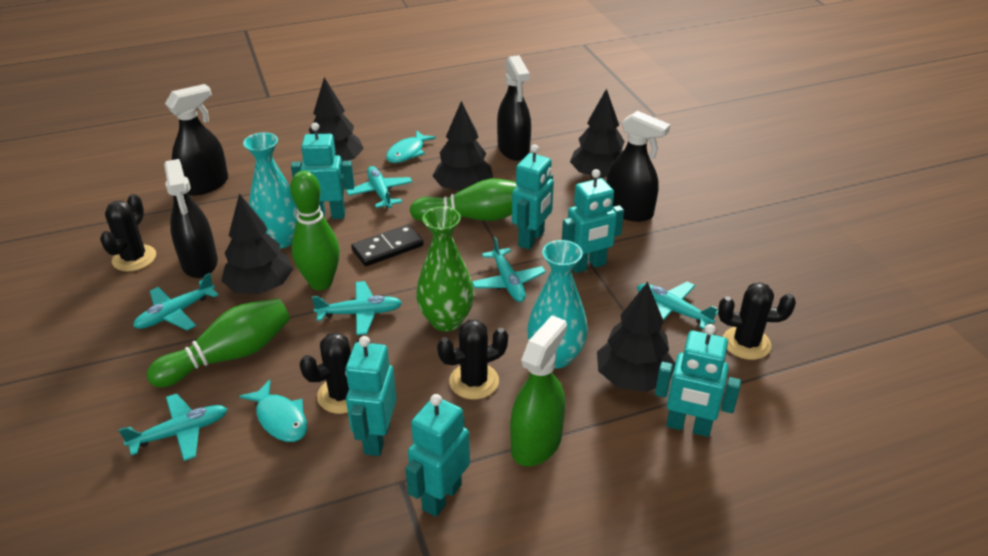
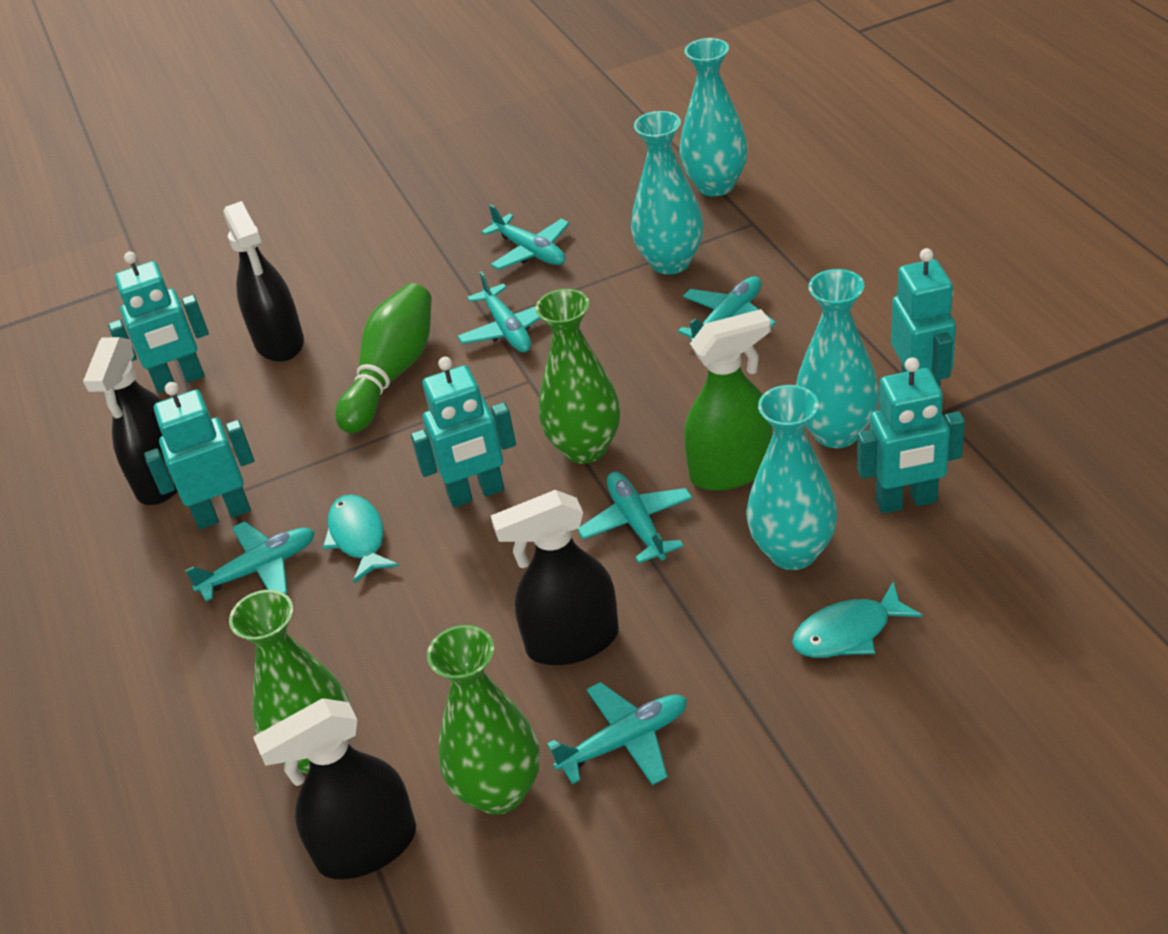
black cactus: 4 -> 0
black domino: 1 -> 0
black tree: 5 -> 0
green bowling pin: 3 -> 1
green vase: 1 -> 3
turquoise robot: 6 -> 5
turquoise vase: 2 -> 4

